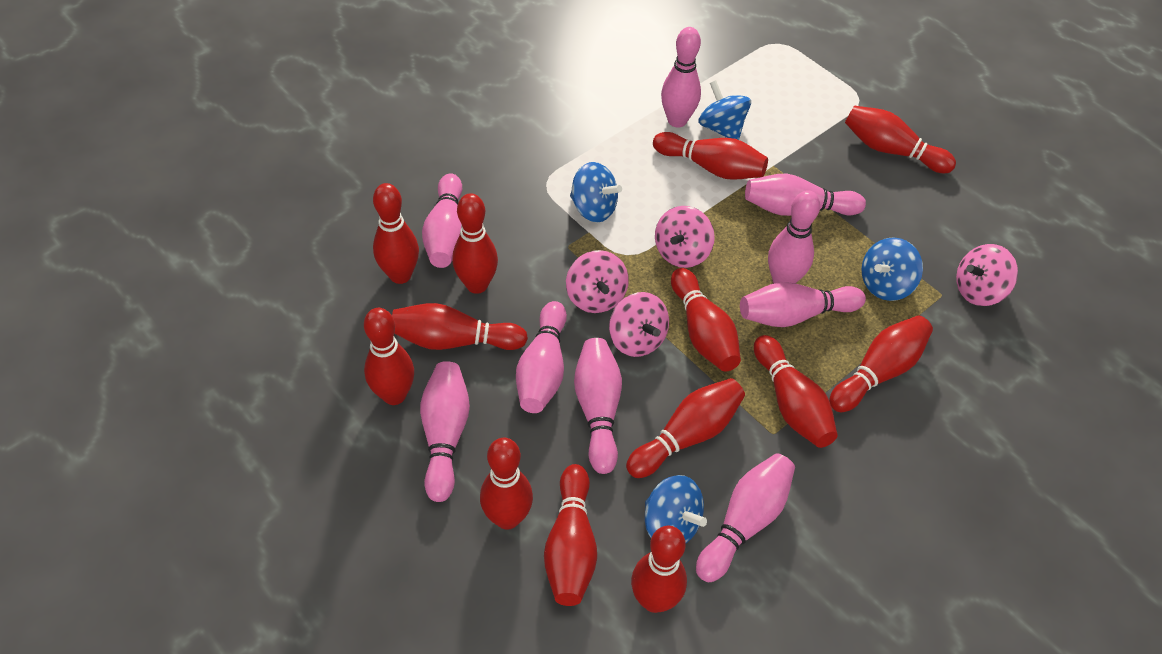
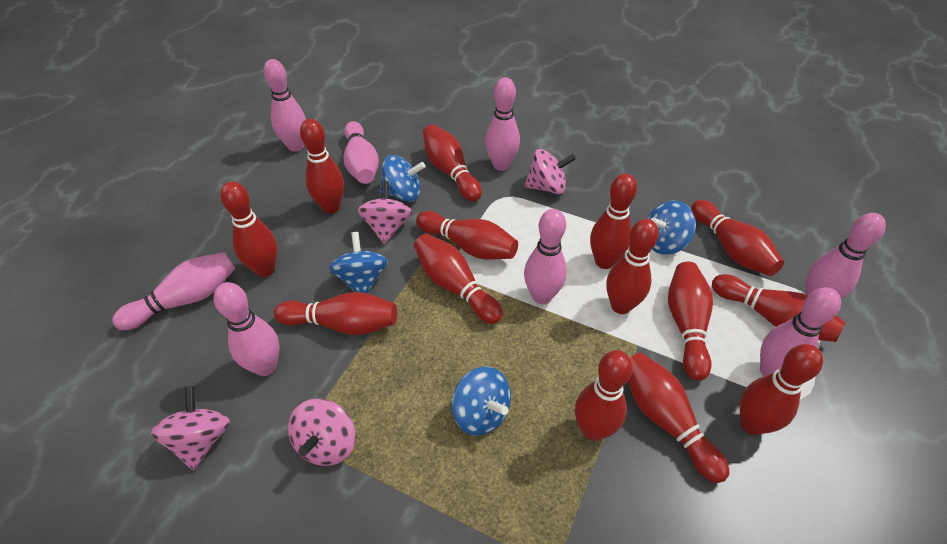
pink bowling pin: 9 -> 8
red bowling pin: 13 -> 14

